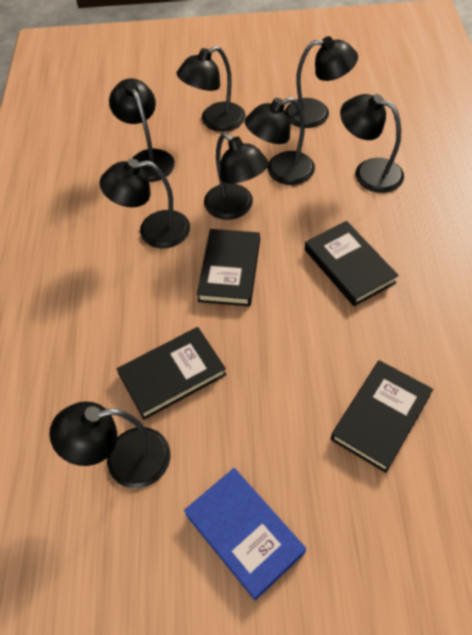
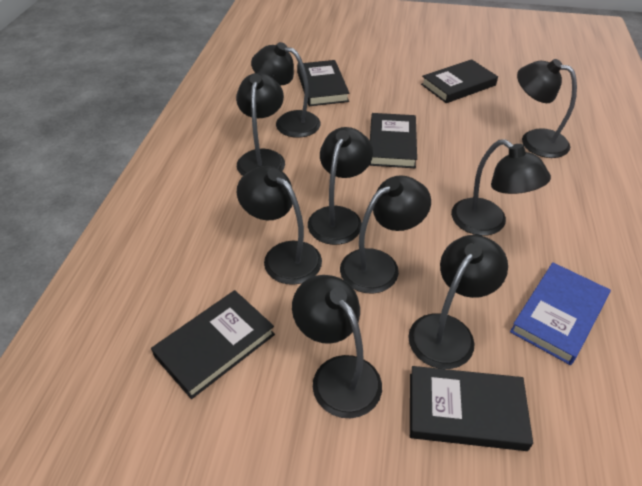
black book: 4 -> 5
black lamp: 8 -> 9

